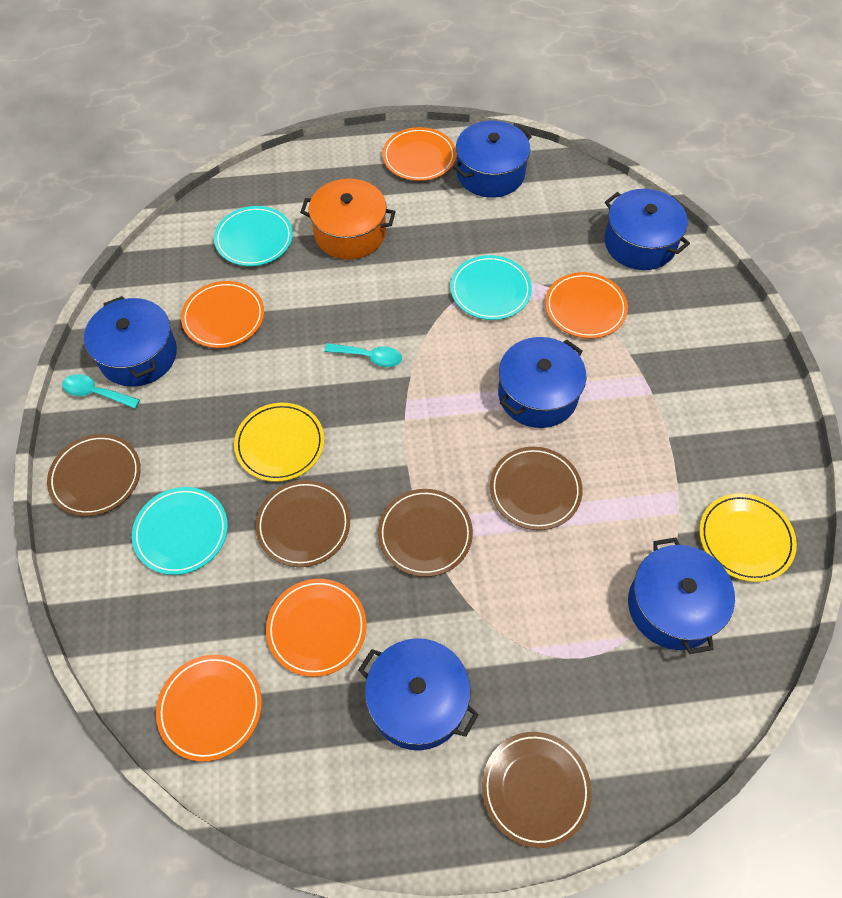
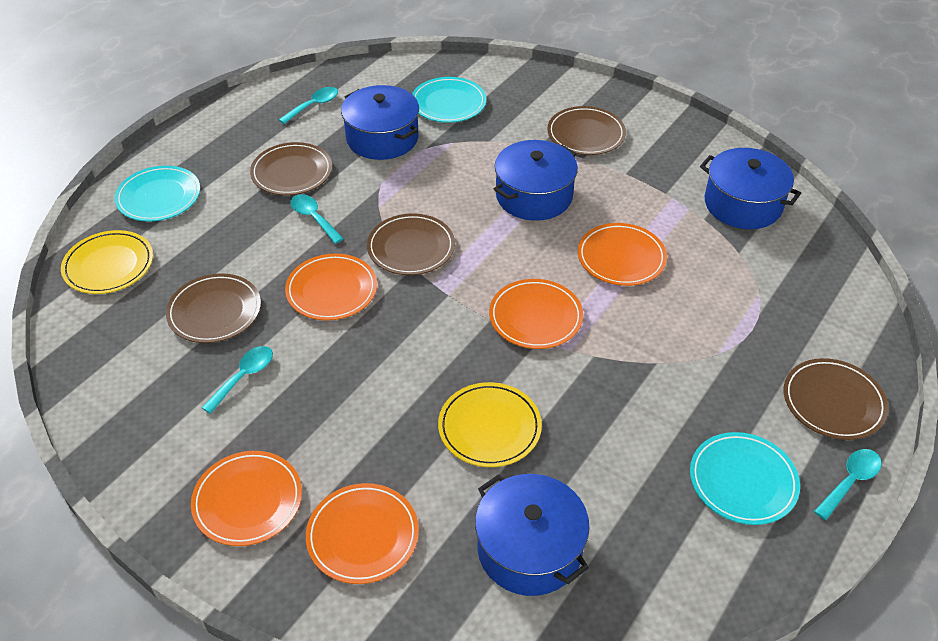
blue pot: 6 -> 4
orange pot: 1 -> 0
turquoise spoon: 2 -> 4

